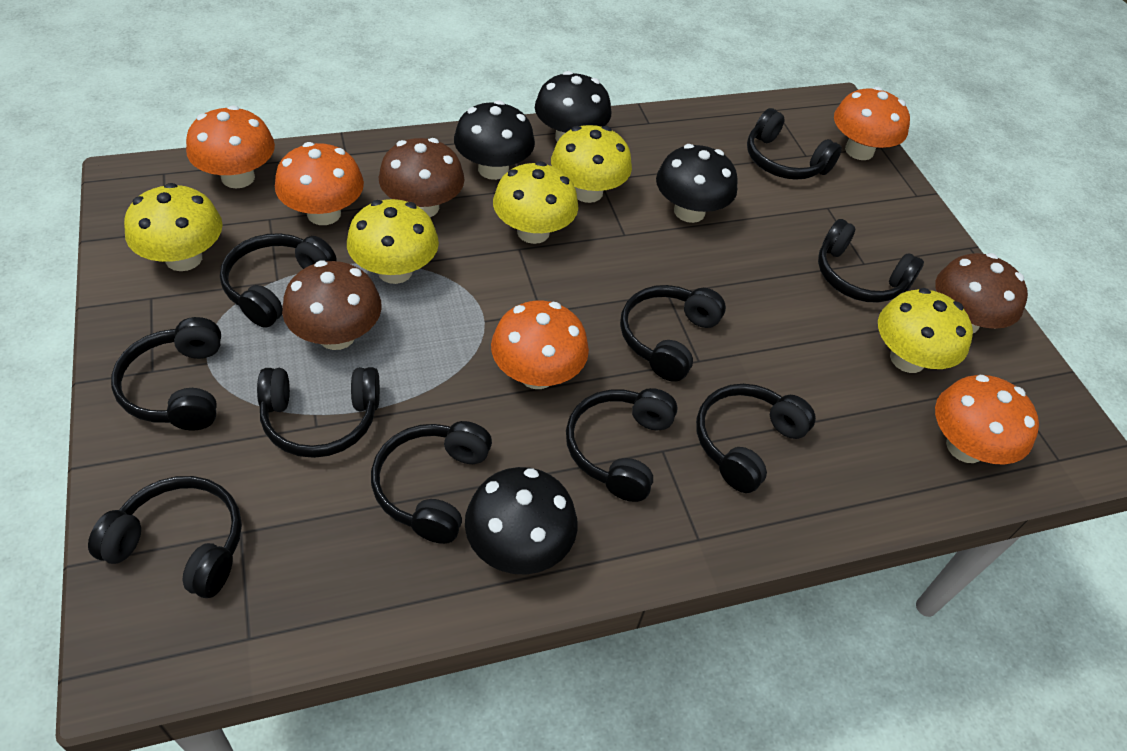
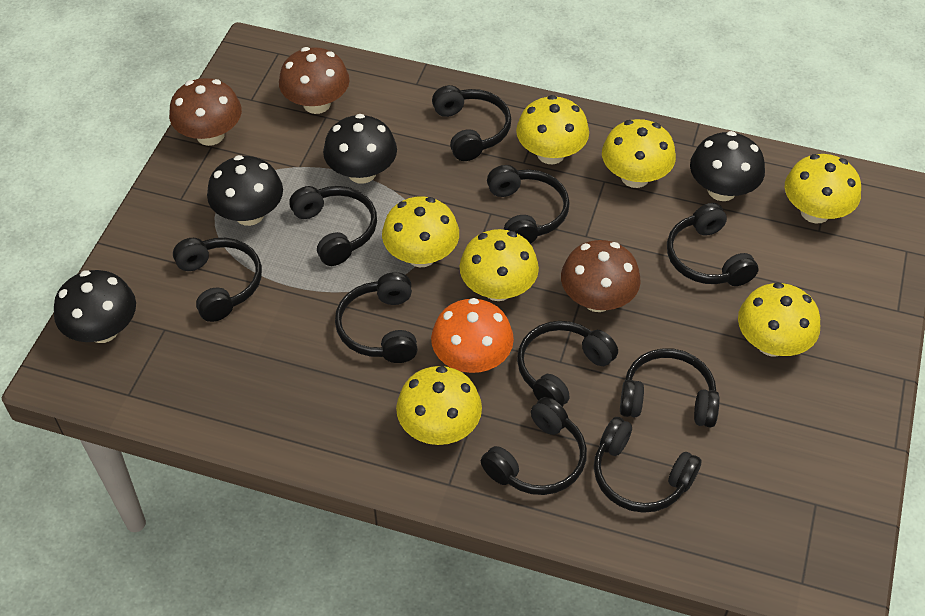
orange mushroom: 5 -> 1
yellow mushroom: 5 -> 7

